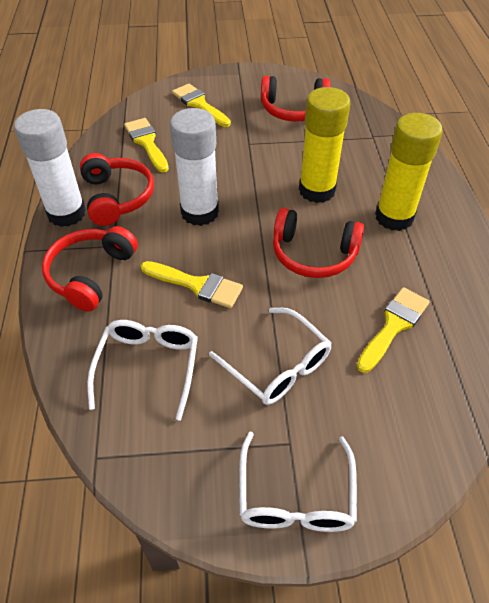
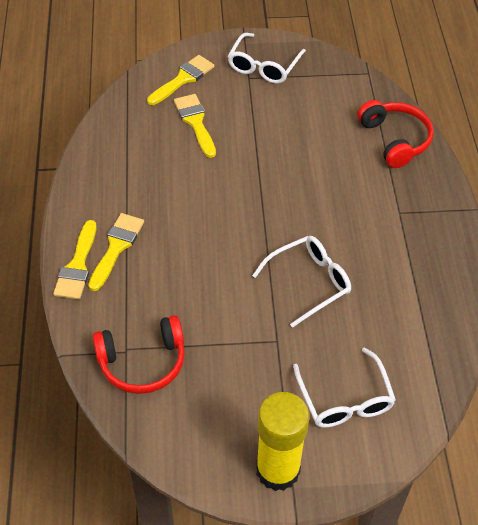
red headphones: 4 -> 2
white glue stick: 2 -> 0
yellow glue stick: 2 -> 1

